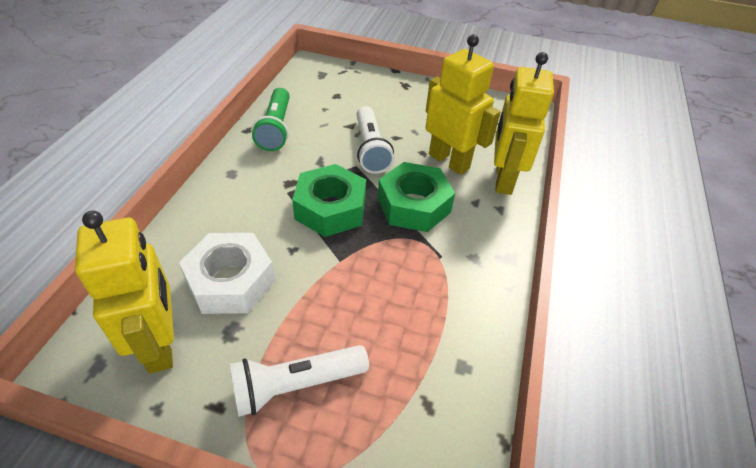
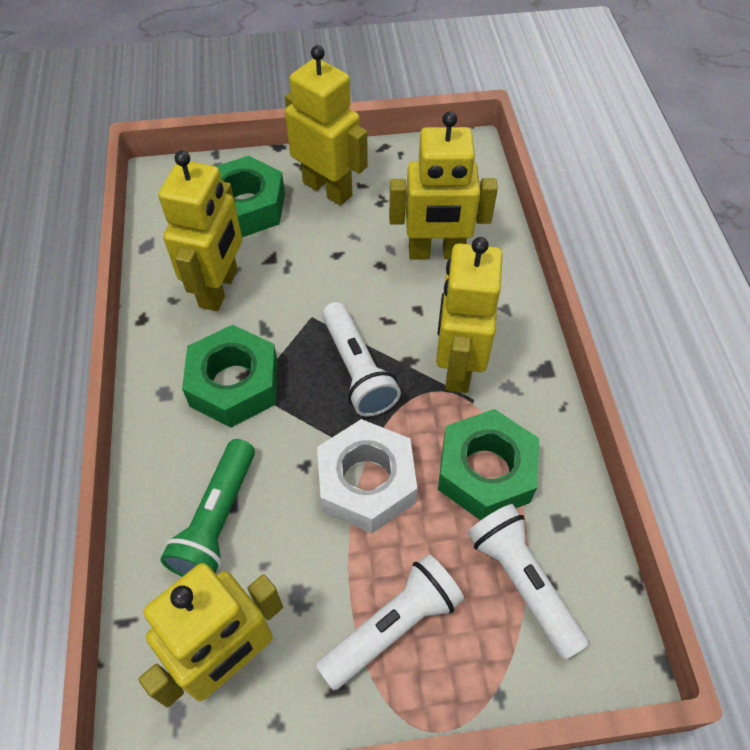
green nut: 2 -> 3
white flashlight: 2 -> 3
yellow robot: 3 -> 5

